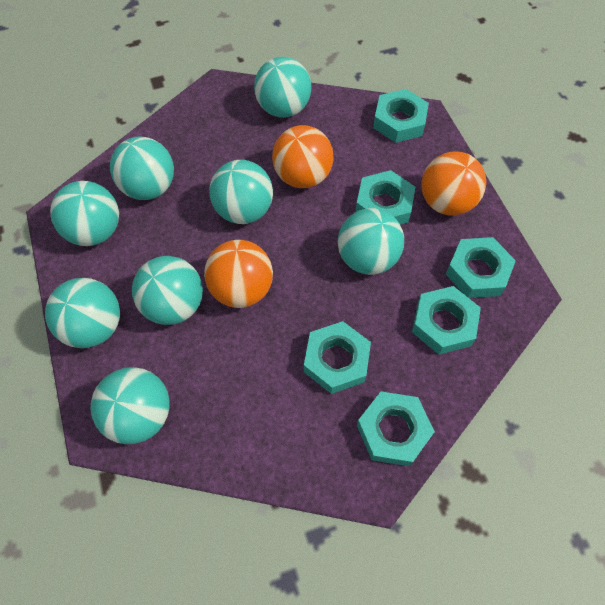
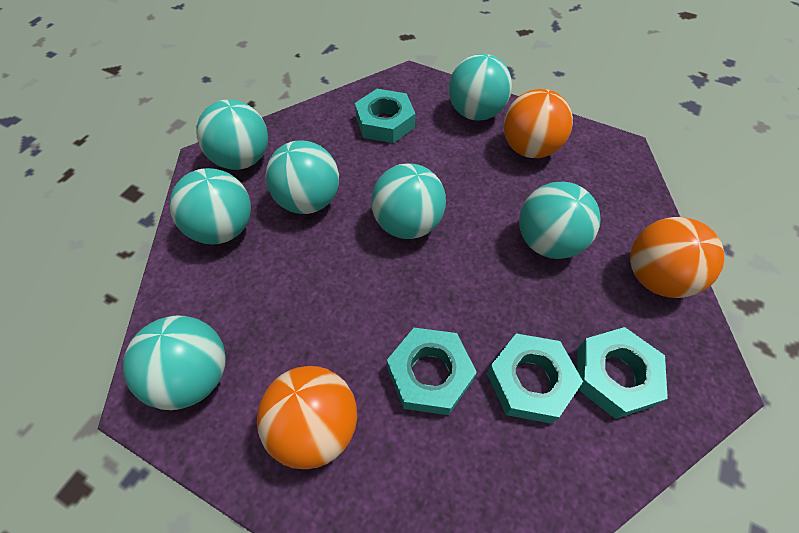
turquoise ball: 8 -> 7
turquoise nut: 6 -> 4

